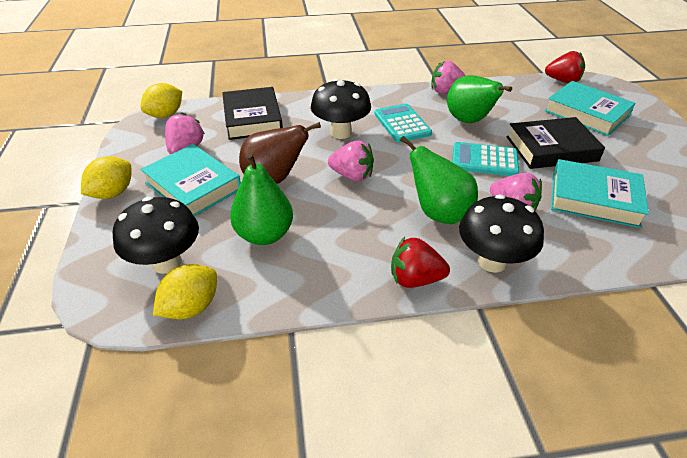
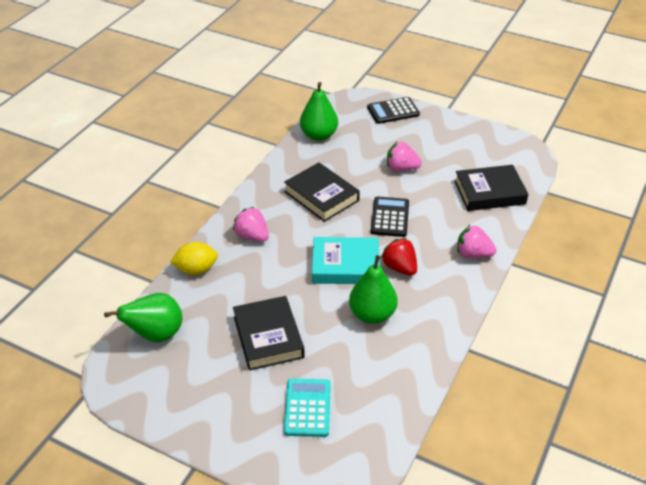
black book: 2 -> 3
black calculator: 0 -> 2
black mushroom: 3 -> 0
brown pear: 1 -> 0
pink strawberry: 4 -> 3
red strawberry: 2 -> 1
turquoise book: 3 -> 1
turquoise calculator: 2 -> 1
yellow lemon: 3 -> 1

